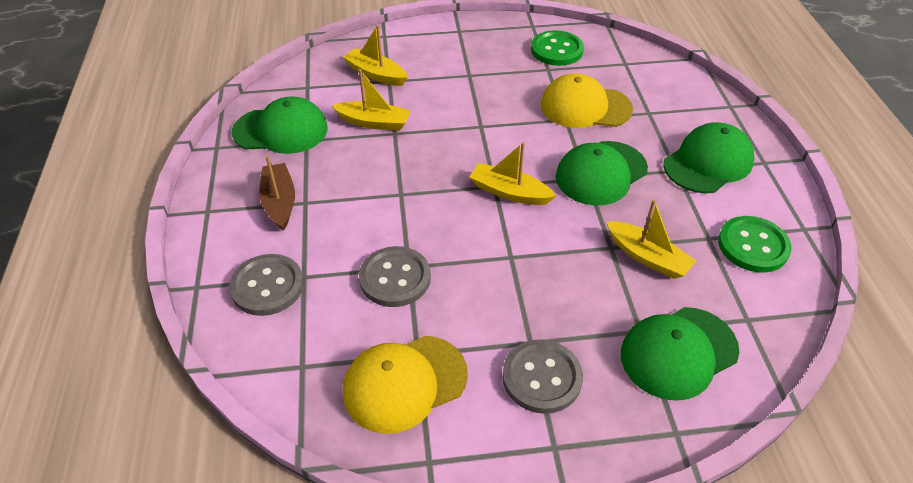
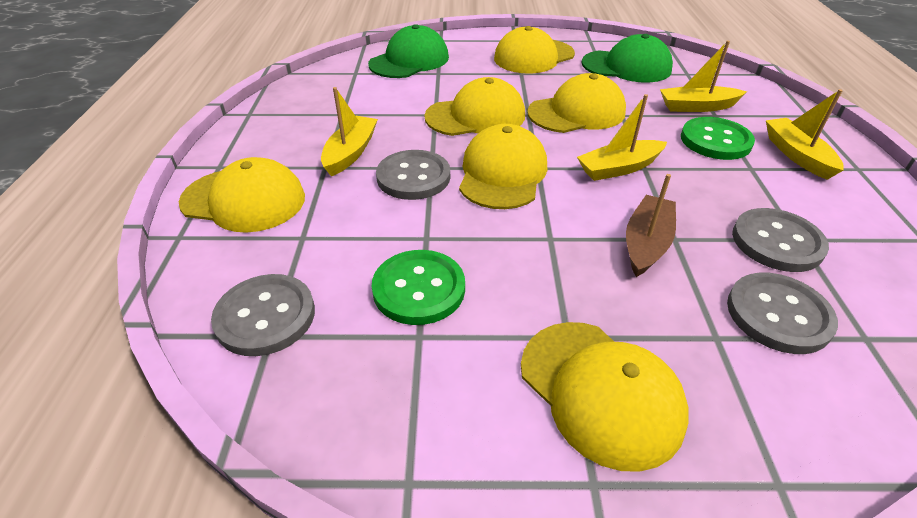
green cap: 4 -> 2
grey button: 3 -> 4
yellow cap: 2 -> 6

